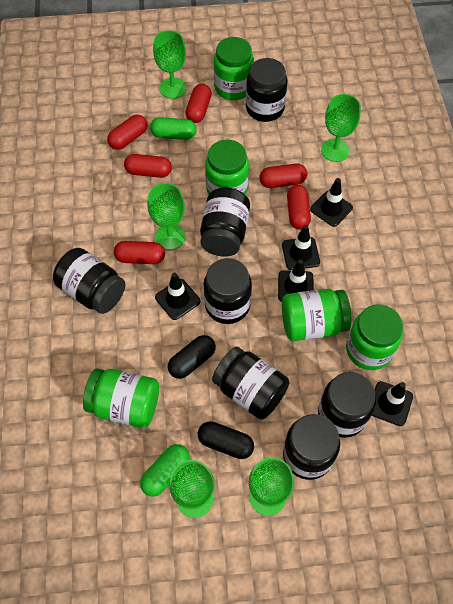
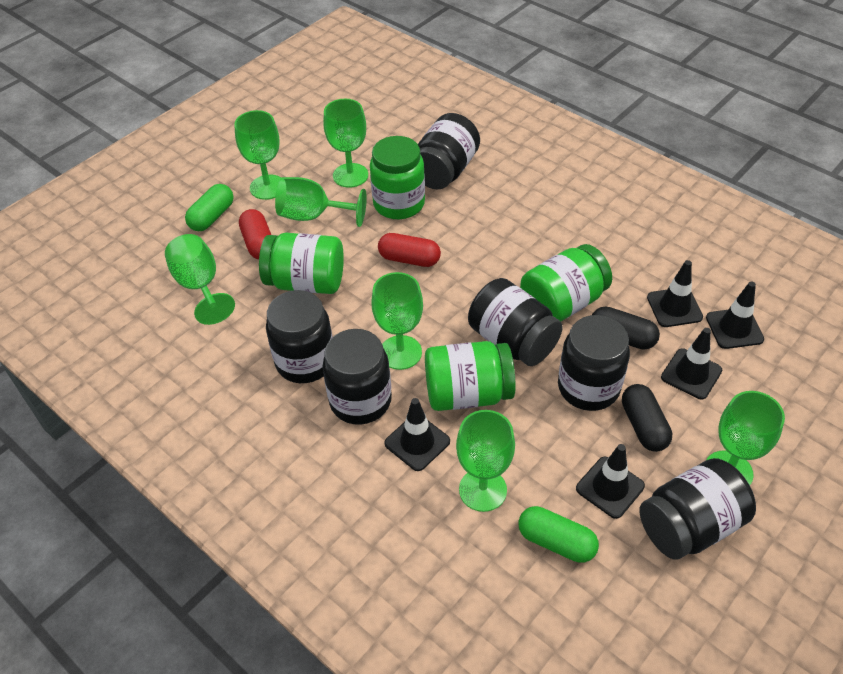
black jar: 7 -> 6
green goblet: 5 -> 7
green jar: 5 -> 4
red capsule: 6 -> 2

